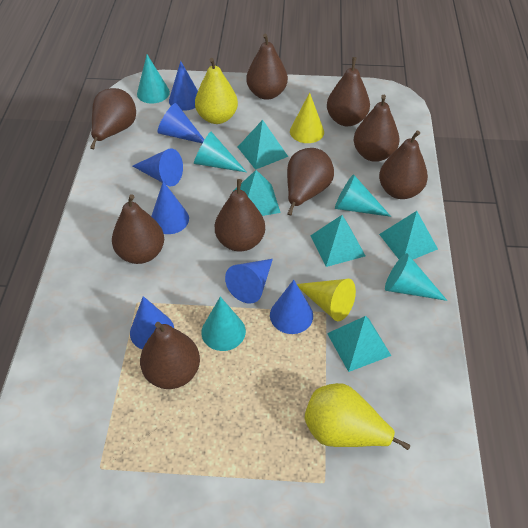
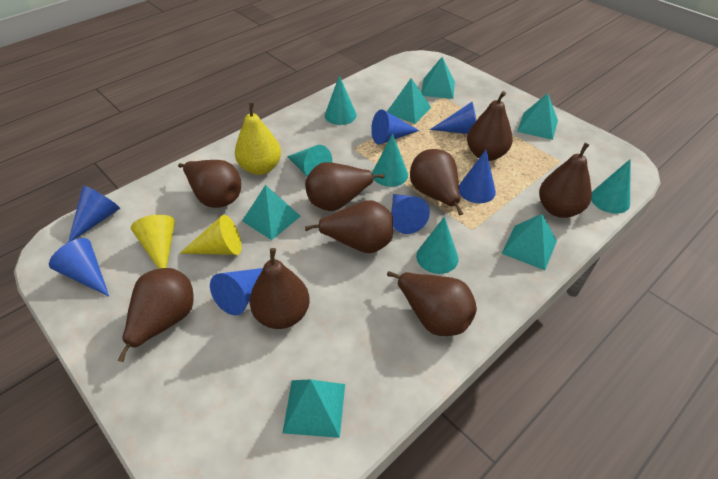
turquoise pyramid: 5 -> 6
yellow pear: 2 -> 1

